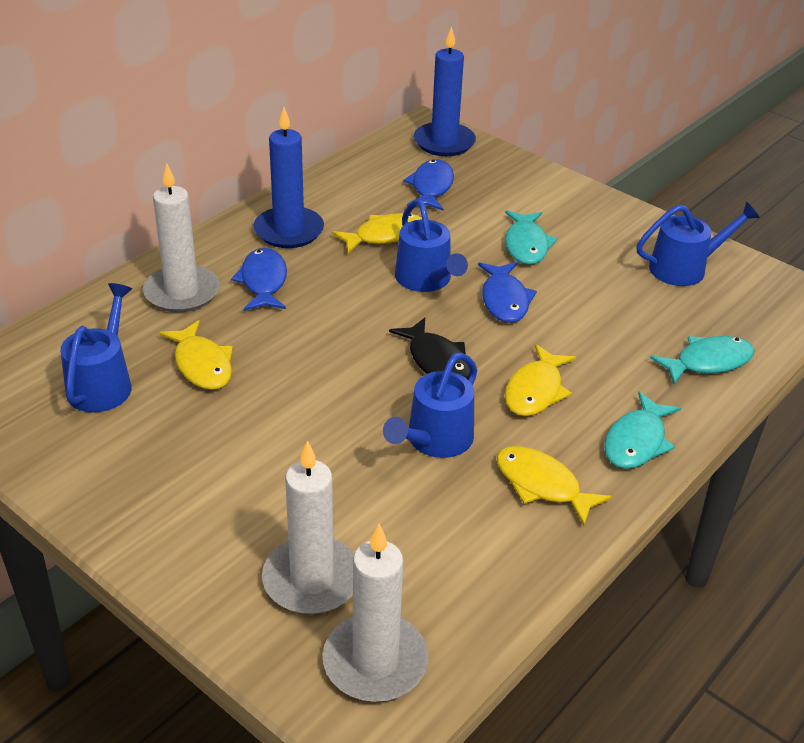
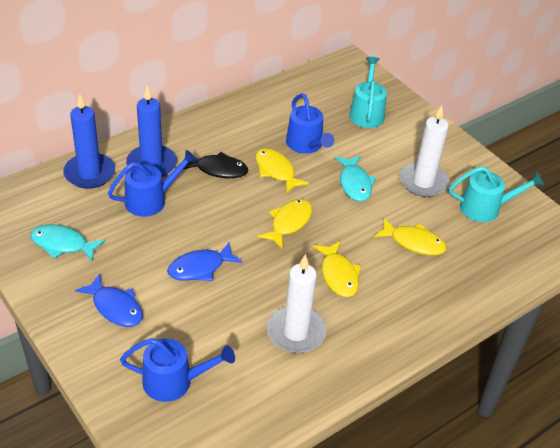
blue fish: 3 -> 2
blue watering can: 4 -> 3
turquoise fish: 3 -> 2
turquoise watering can: 0 -> 2
white candle: 3 -> 2

